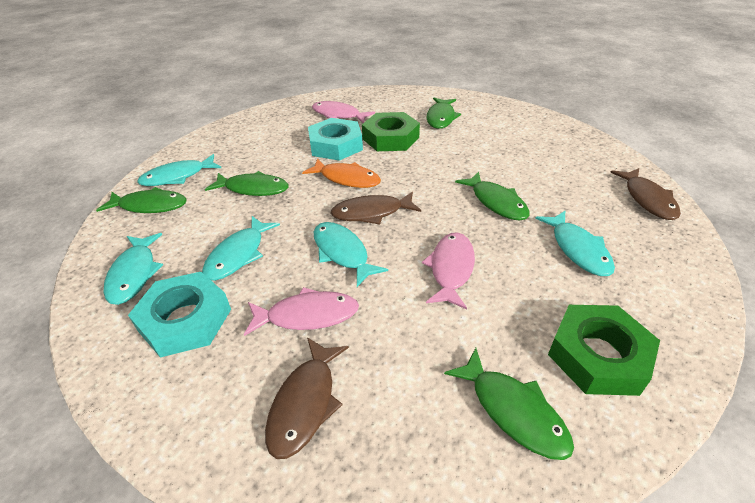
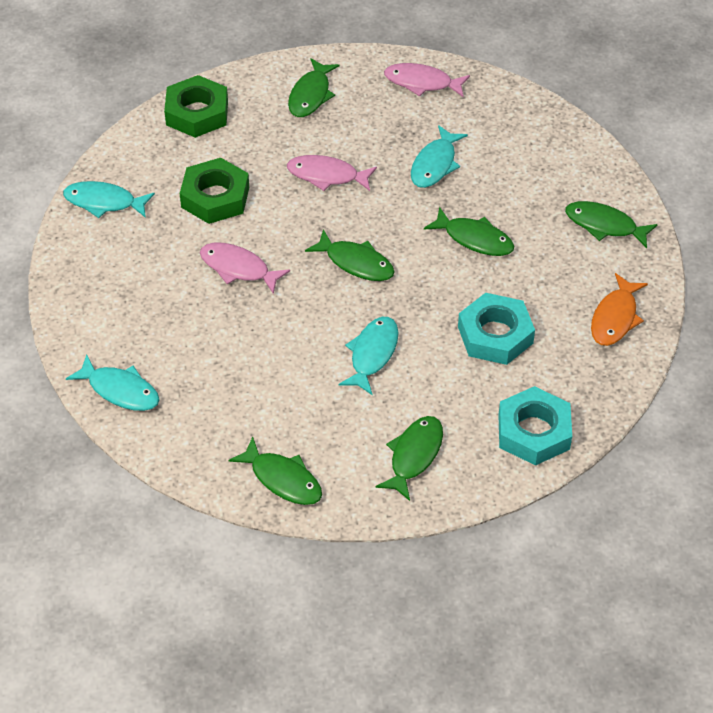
brown fish: 3 -> 0
green fish: 5 -> 6
turquoise fish: 5 -> 4

